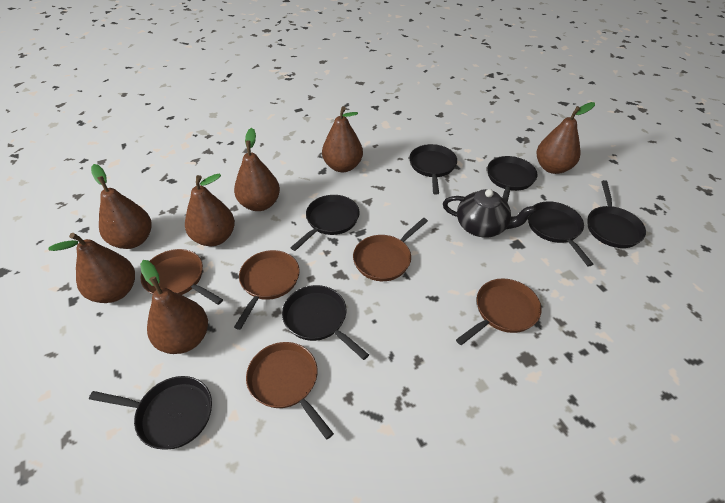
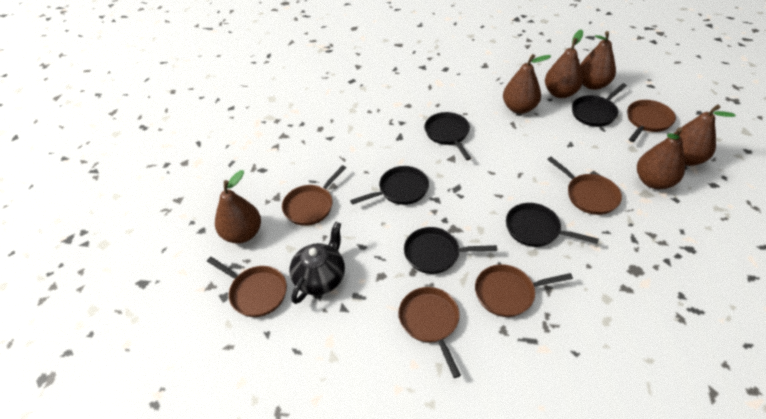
black pan: 7 -> 5
brown pan: 5 -> 6
brown pear: 7 -> 6

